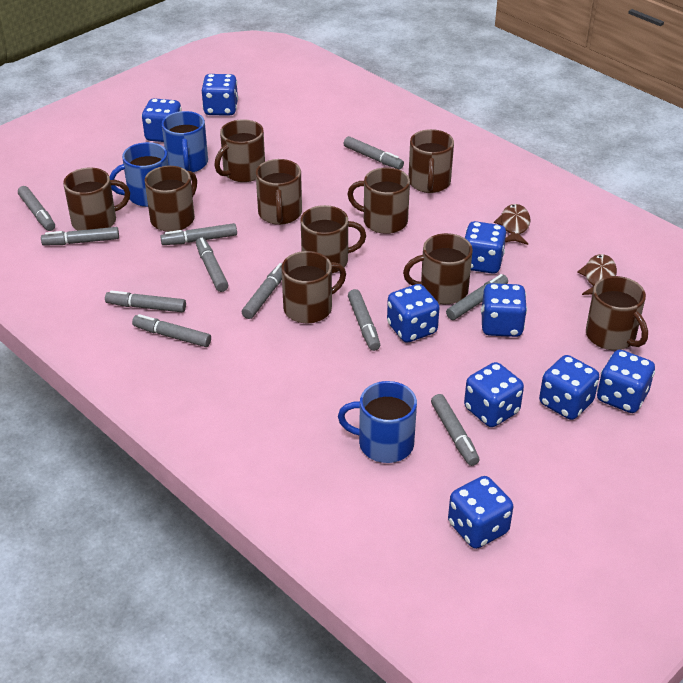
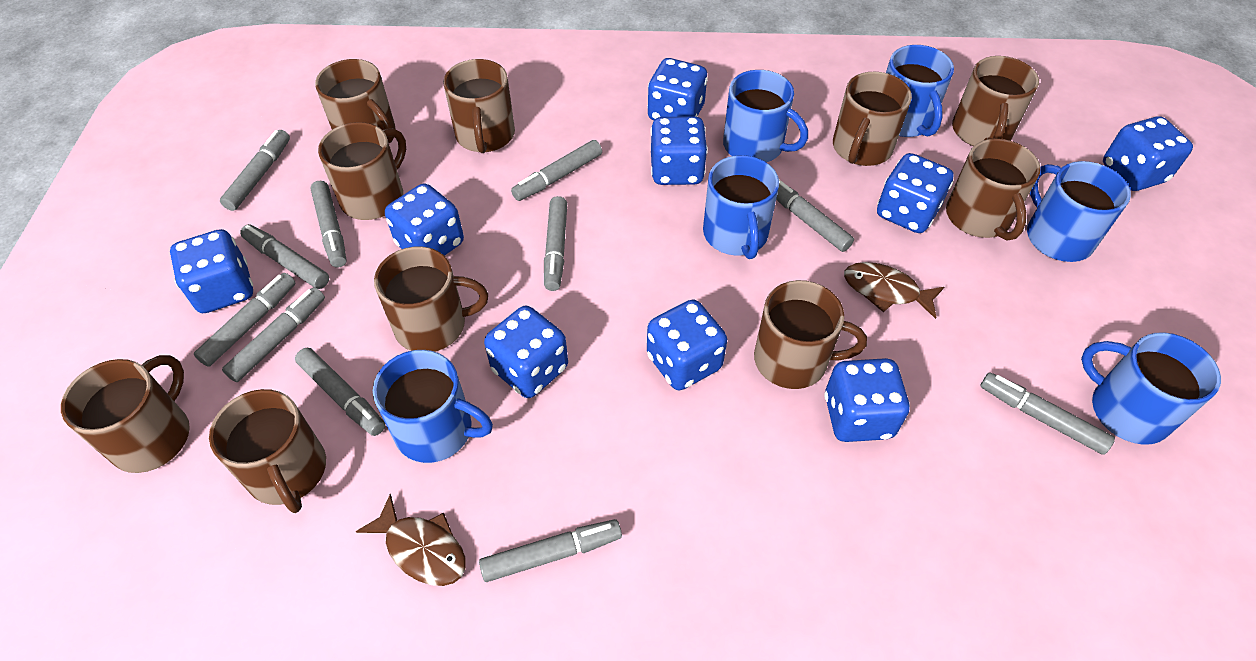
blue mug: 3 -> 6

